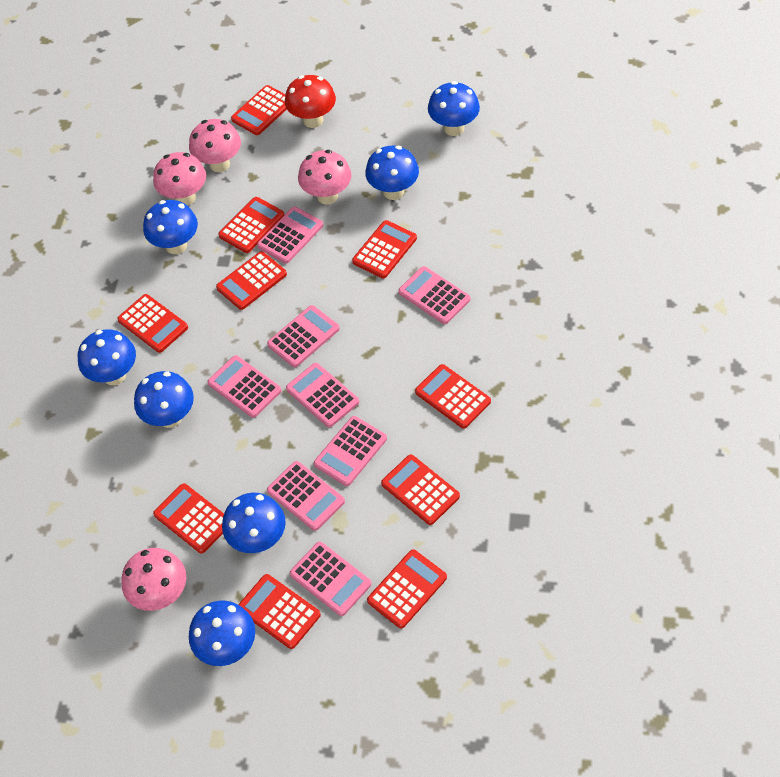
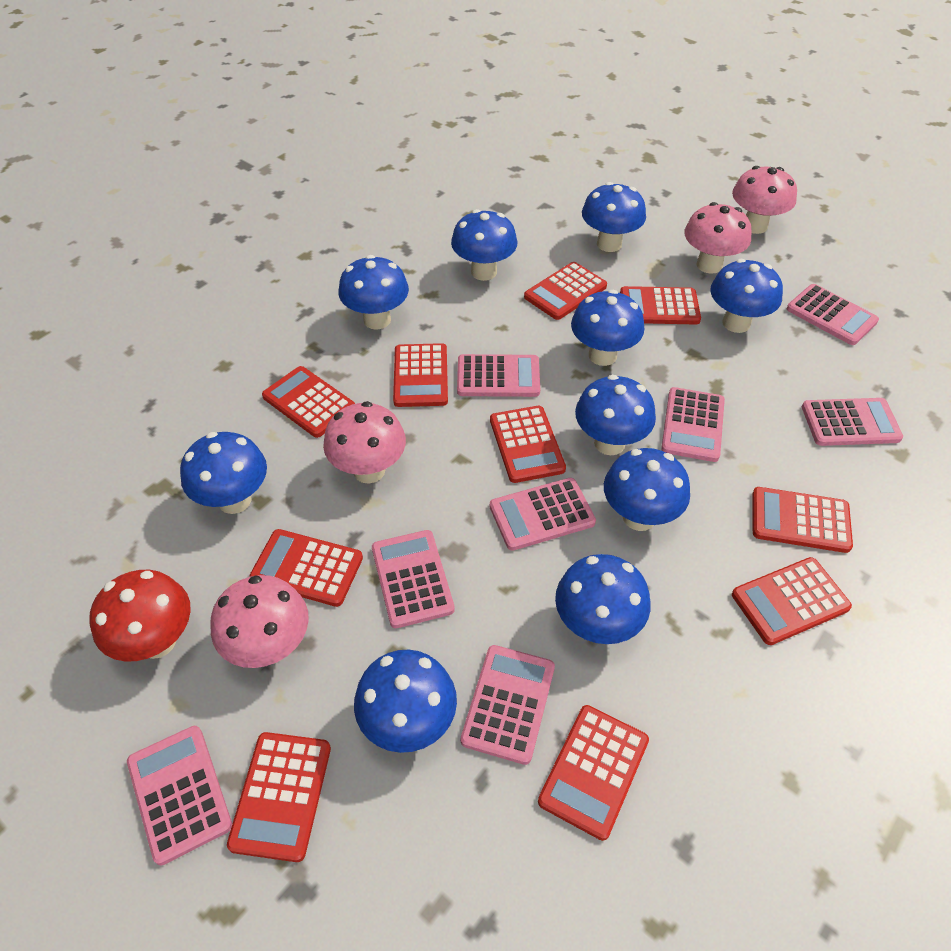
blue mushroom: 7 -> 10

